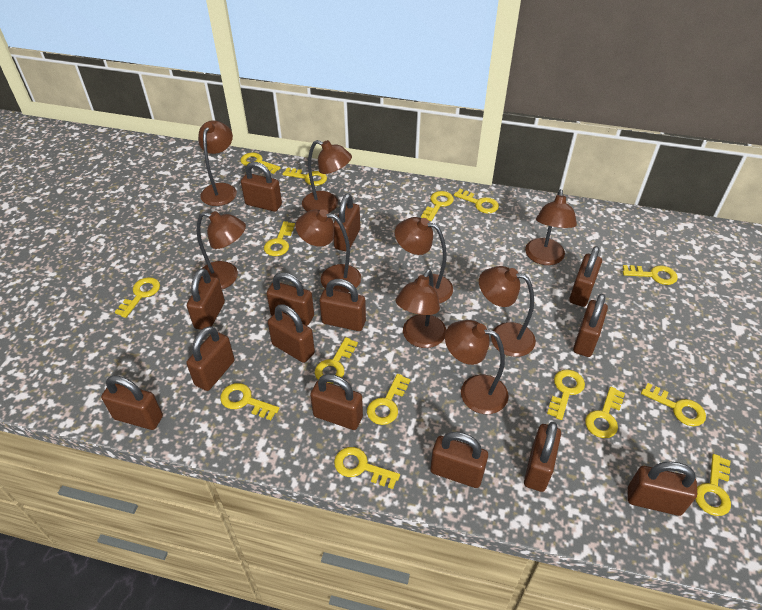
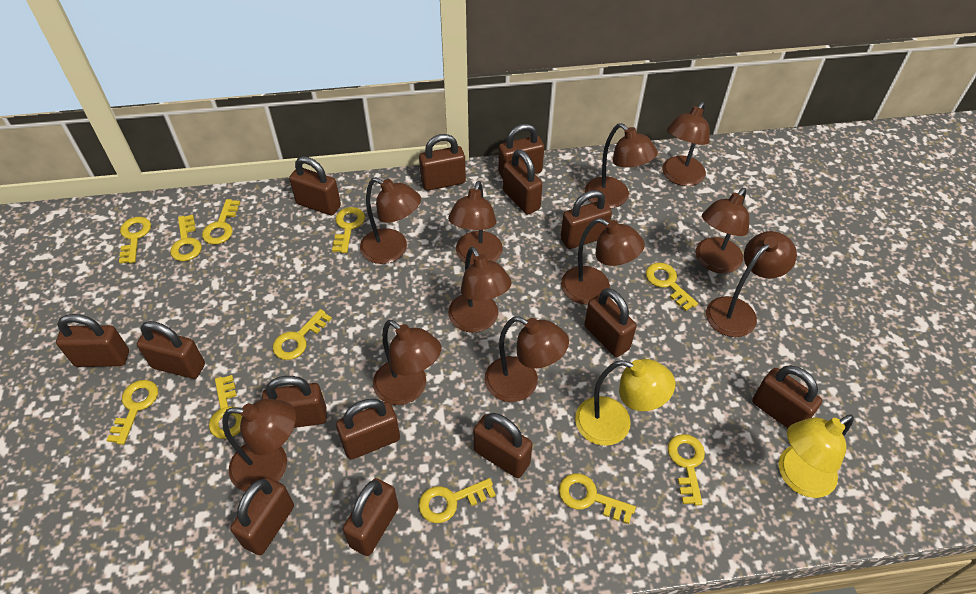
brown lamp: 9 -> 11
yellow key: 15 -> 11
yellow lamp: 0 -> 2

